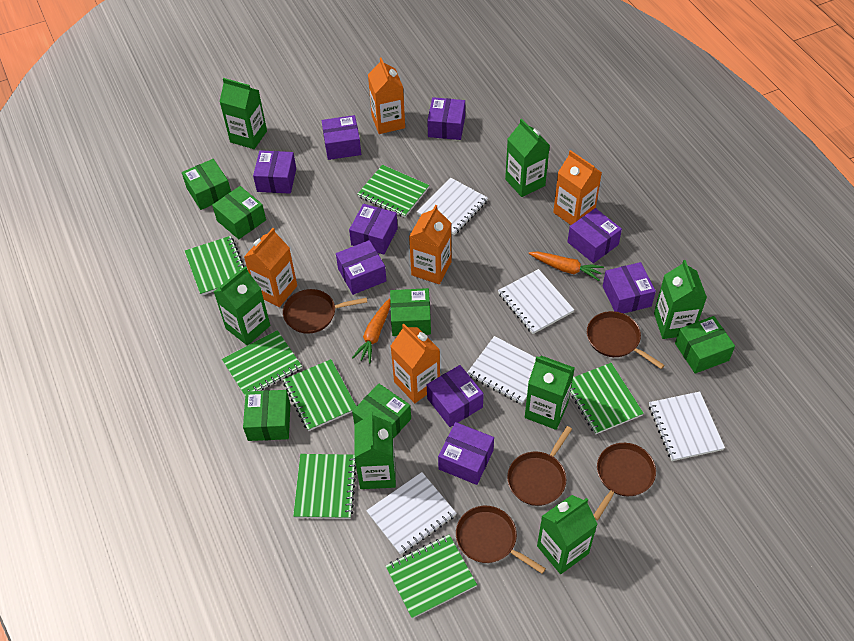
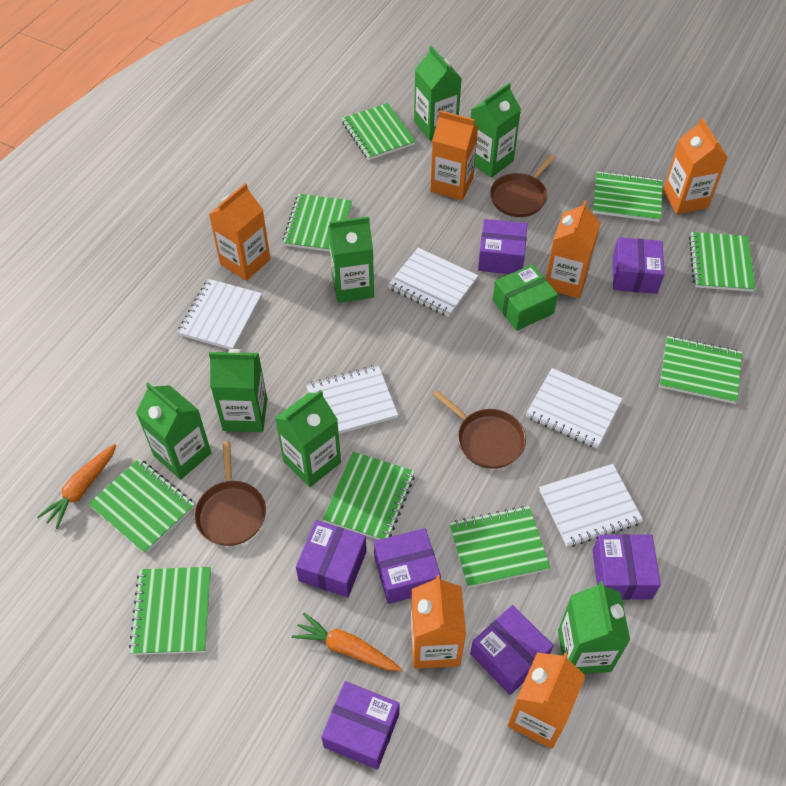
brown pan: 5 -> 3
green box: 6 -> 1
green notebook: 7 -> 9
orange carton: 5 -> 6
purple box: 9 -> 7

